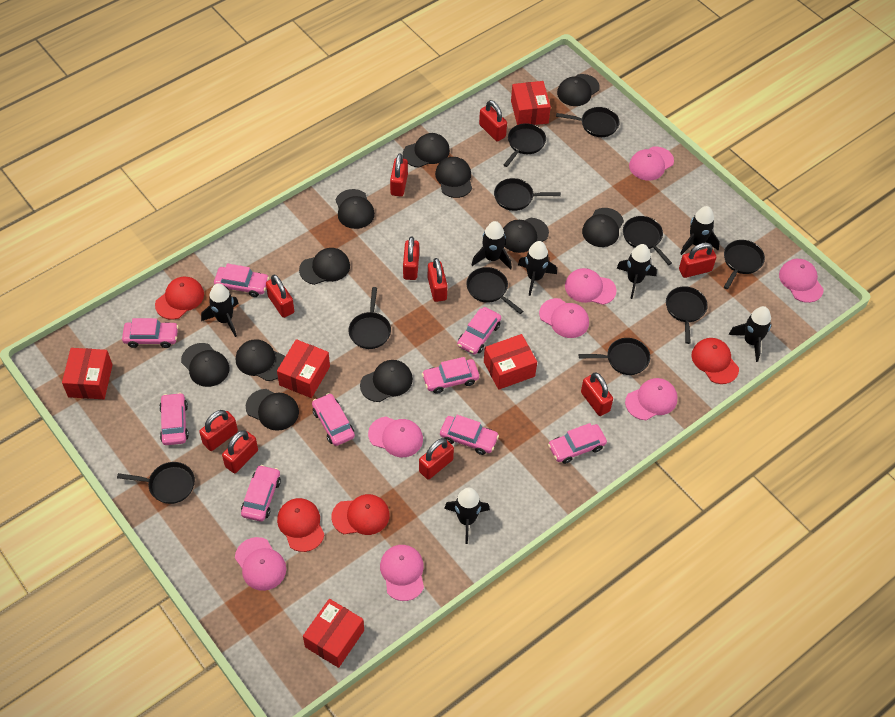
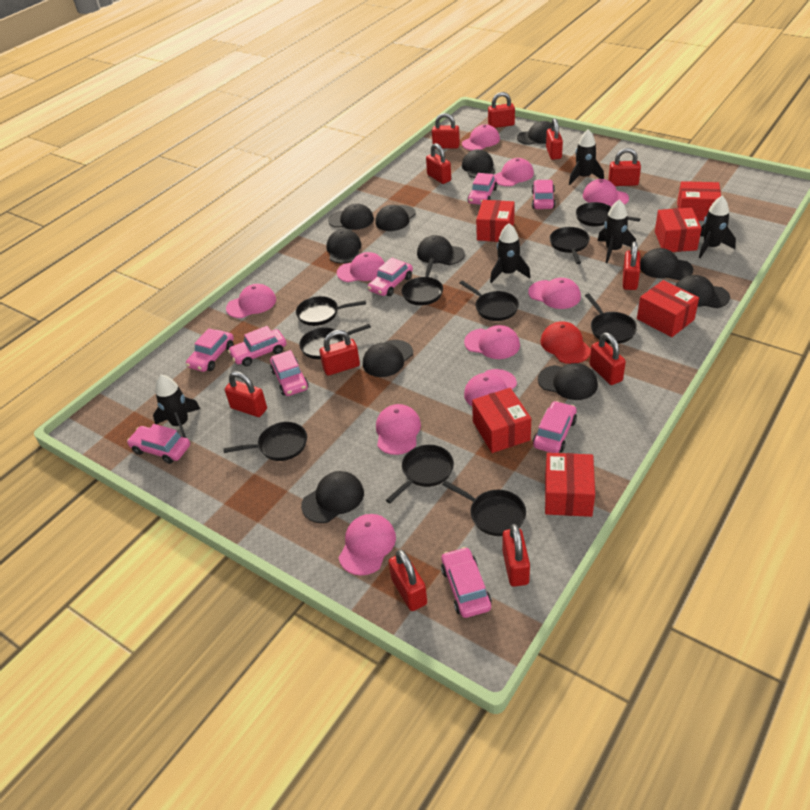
black rocket: 7 -> 5
pink cap: 8 -> 10
red box: 5 -> 6
red cap: 4 -> 1
red padlock: 10 -> 11

